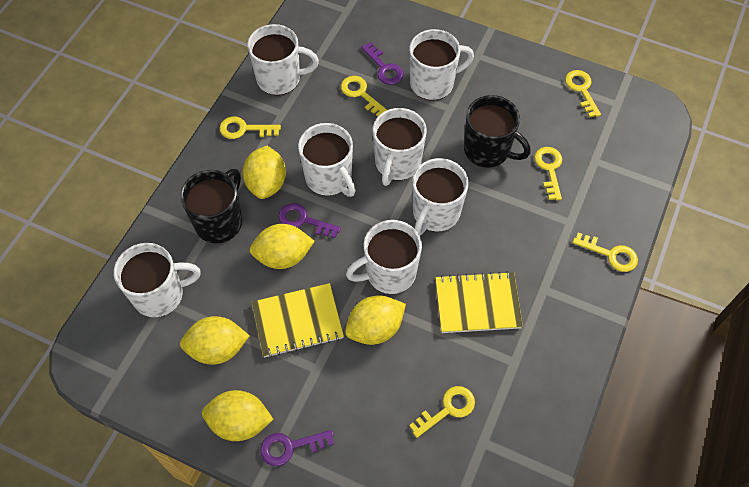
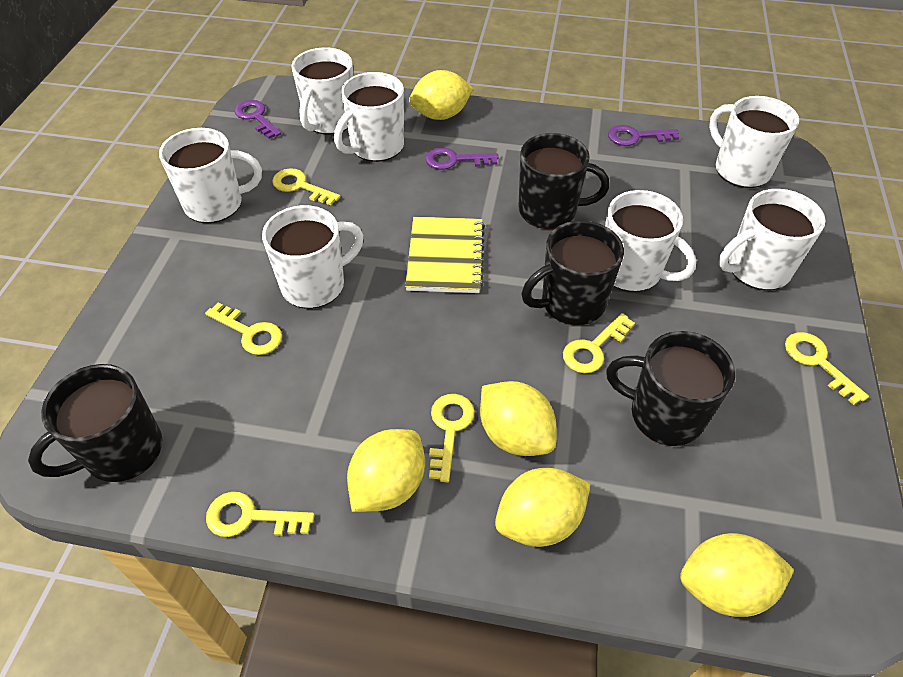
black mug: 2 -> 4
yellow notebook: 2 -> 1

